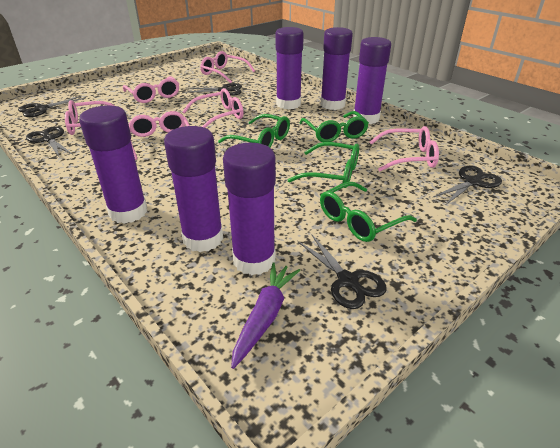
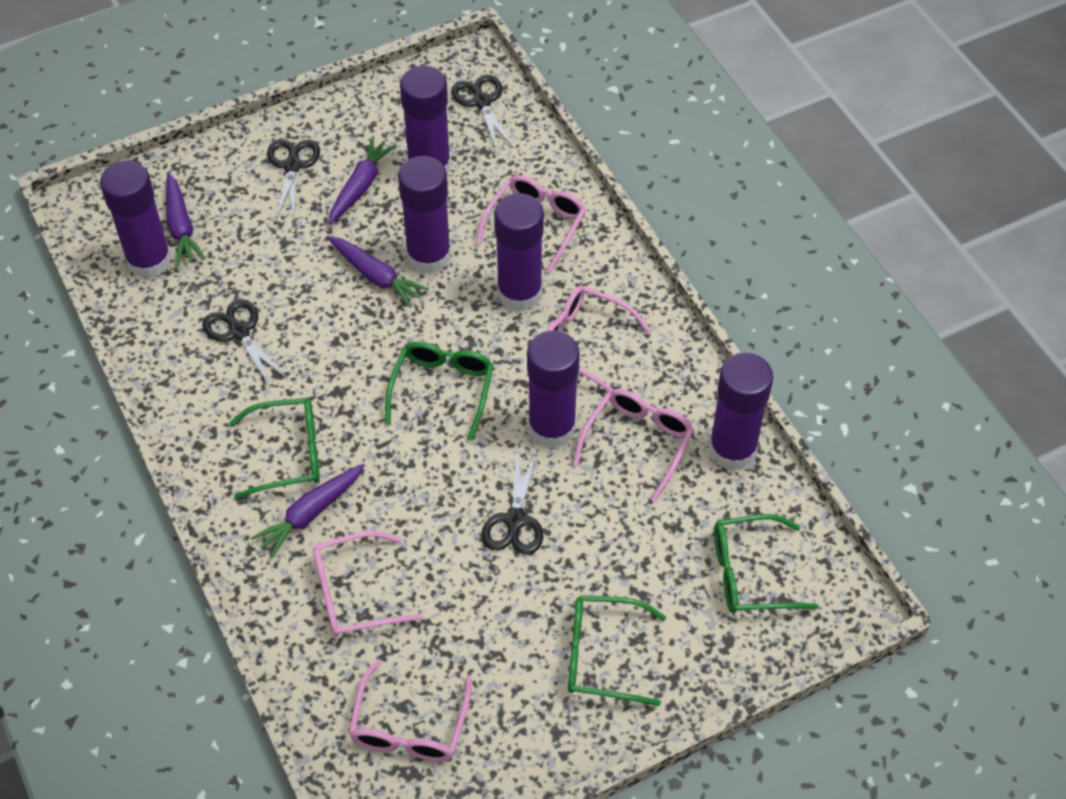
black scissors: 5 -> 4
pink glasses: 6 -> 5
purple carrot: 1 -> 4

